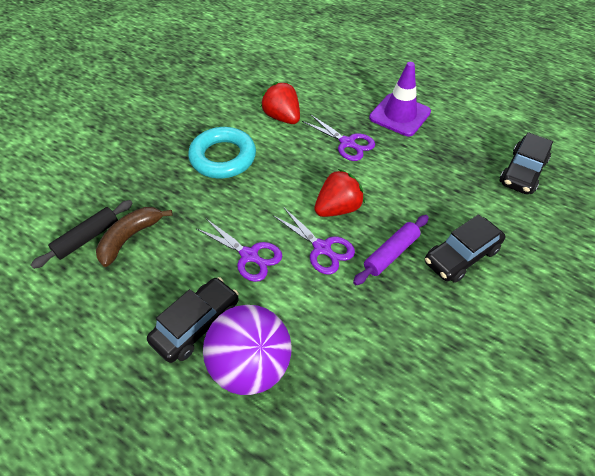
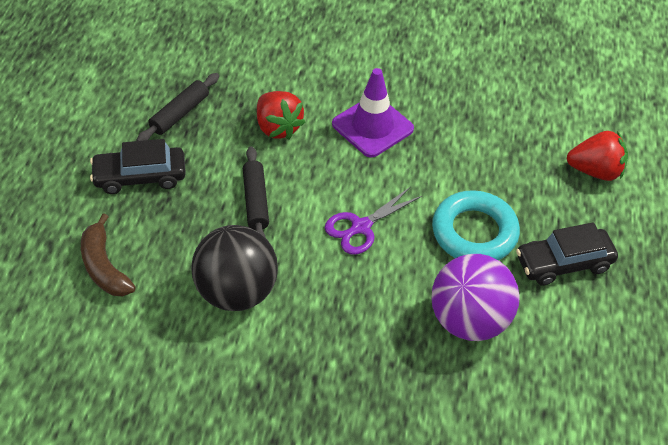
black ball: 0 -> 1
black car: 3 -> 2
black rolling pin: 1 -> 2
purple rolling pin: 1 -> 0
purple scissors: 3 -> 1

